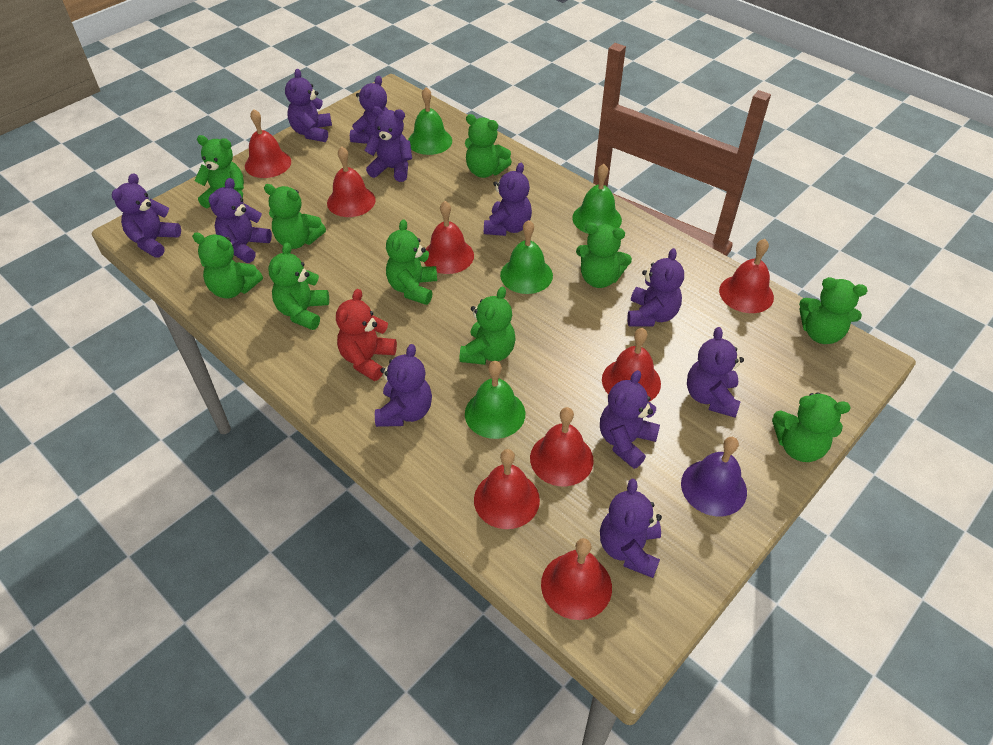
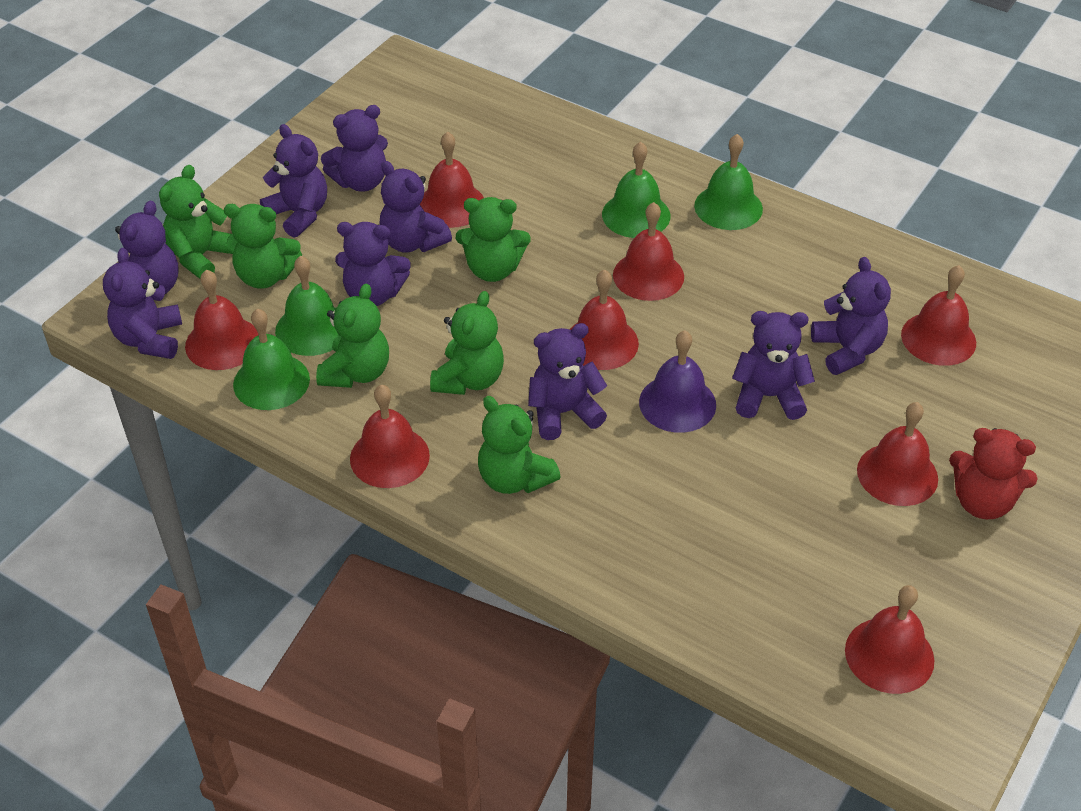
green teddy bear: 10 -> 6
purple teddy bear: 11 -> 9

